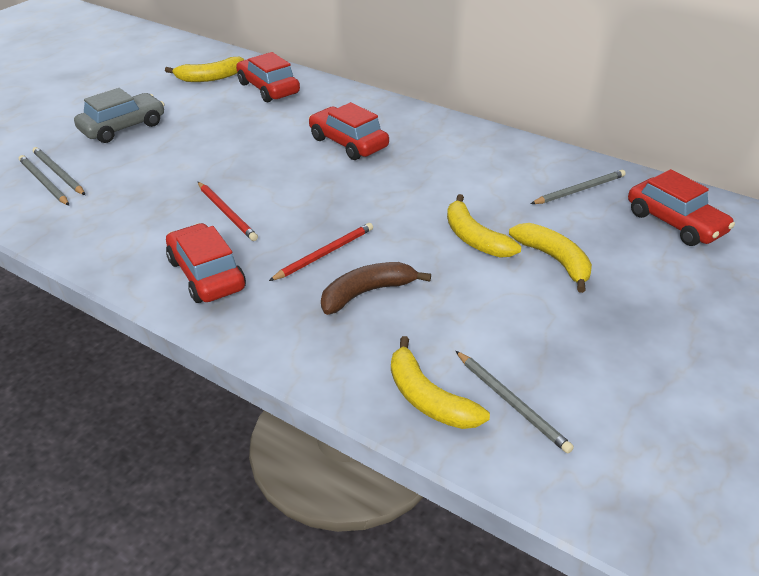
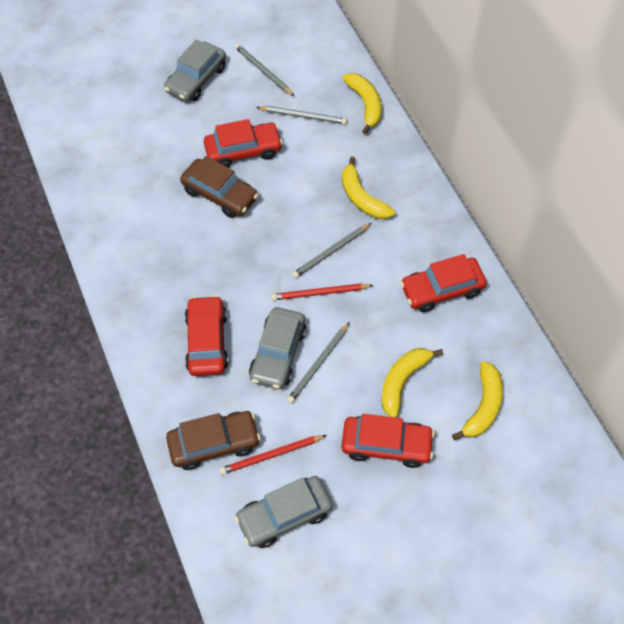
brown banana: 1 -> 0
brown car: 0 -> 2
grey car: 1 -> 3

